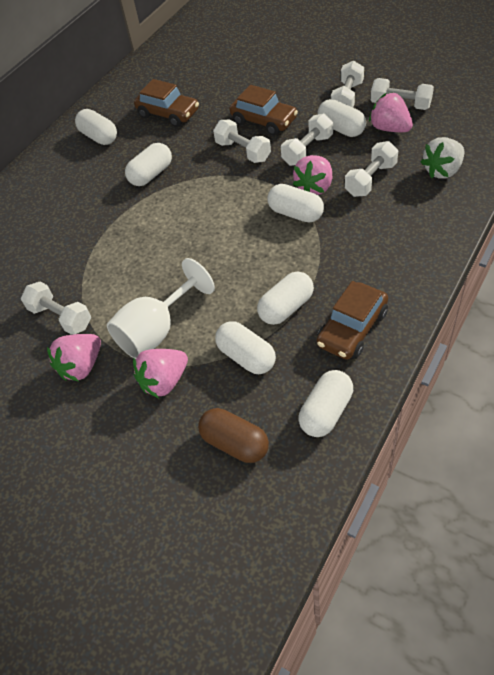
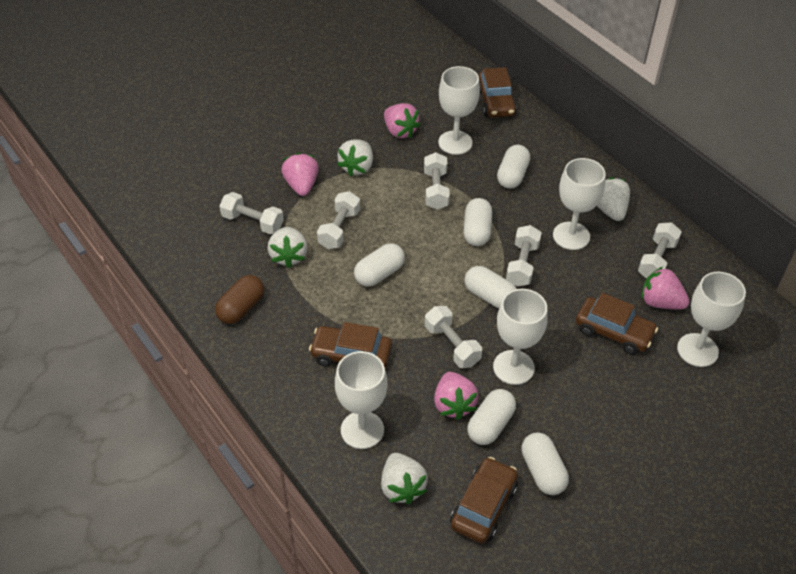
brown car: 3 -> 4
white capsule: 7 -> 6
white goblet: 1 -> 5
white strawberry: 1 -> 4

